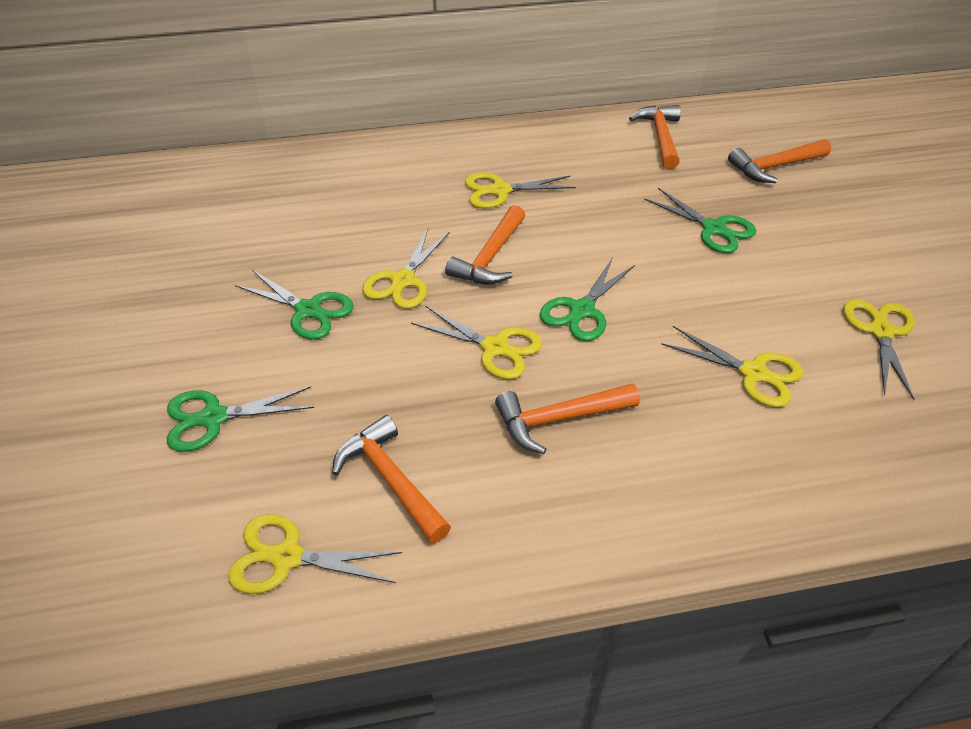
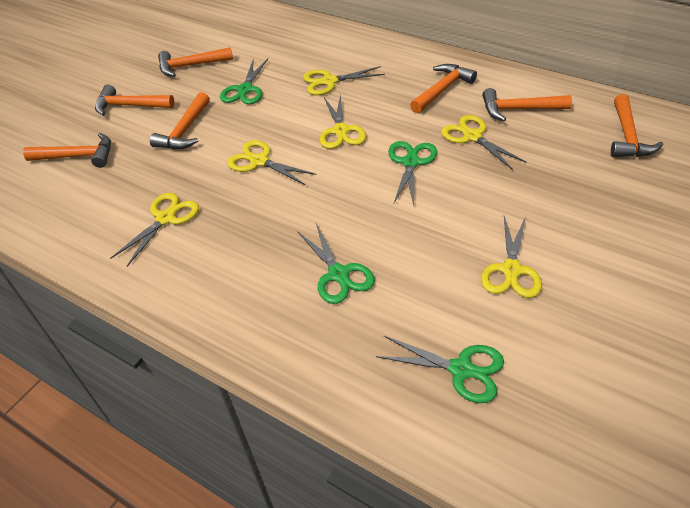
orange hammer: 5 -> 7

